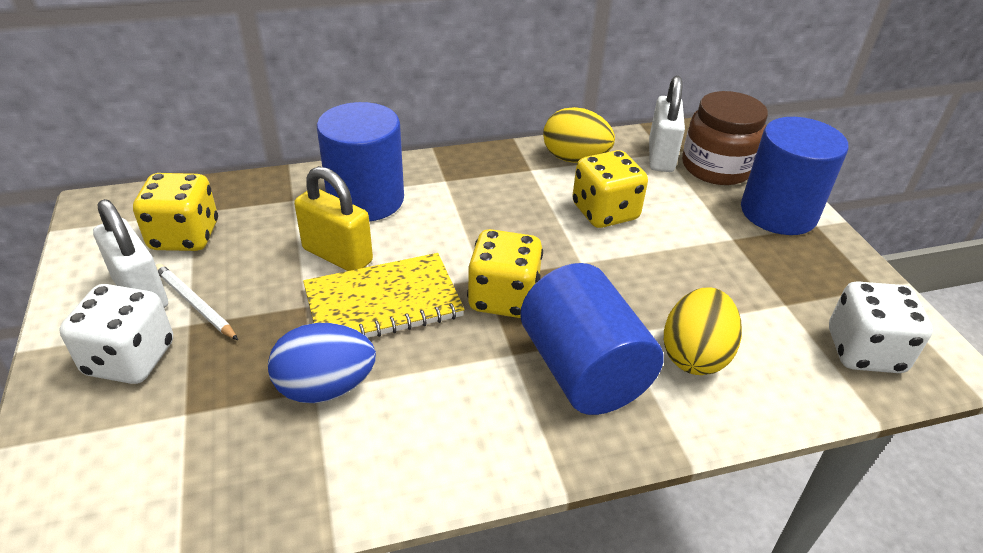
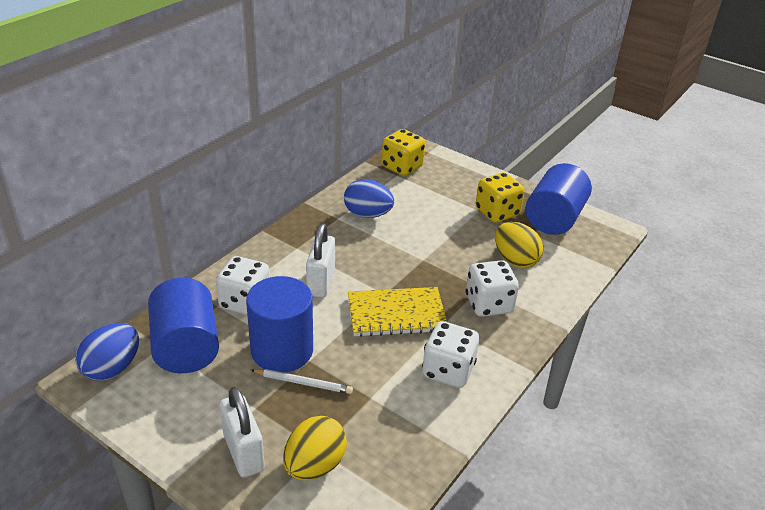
blue egg: 1 -> 2
brown jar: 1 -> 0
white dice: 2 -> 3
yellow dice: 3 -> 2
yellow padlock: 1 -> 0

